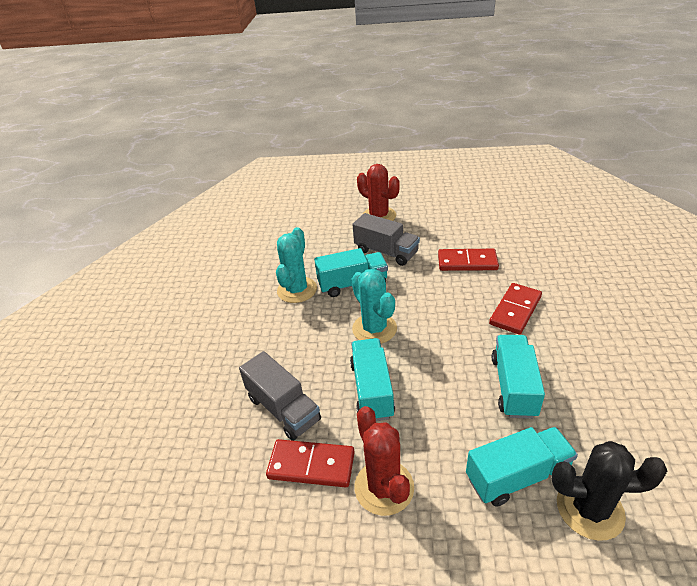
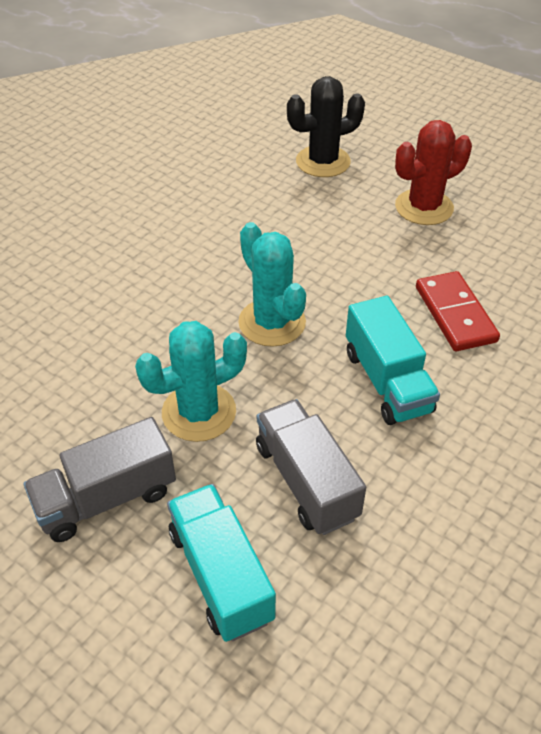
red cactus: 2 -> 1
red domino: 3 -> 1
turquoise truck: 4 -> 2

